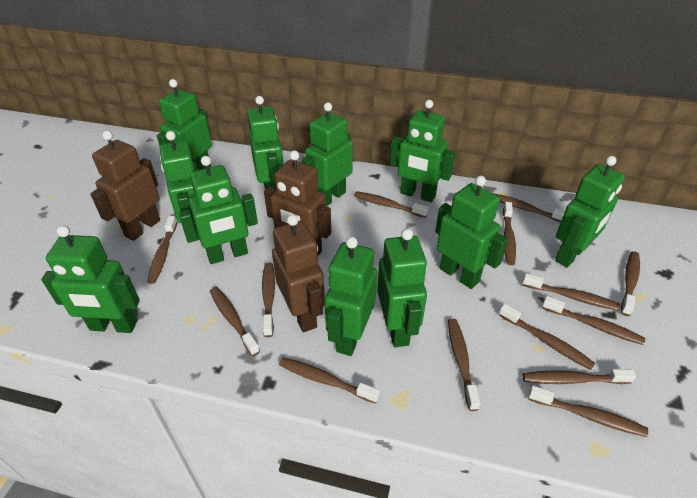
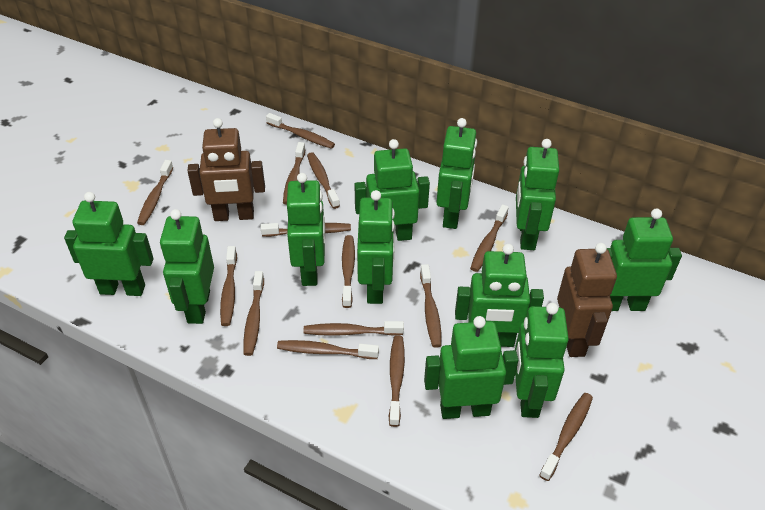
brown robot: 3 -> 2

